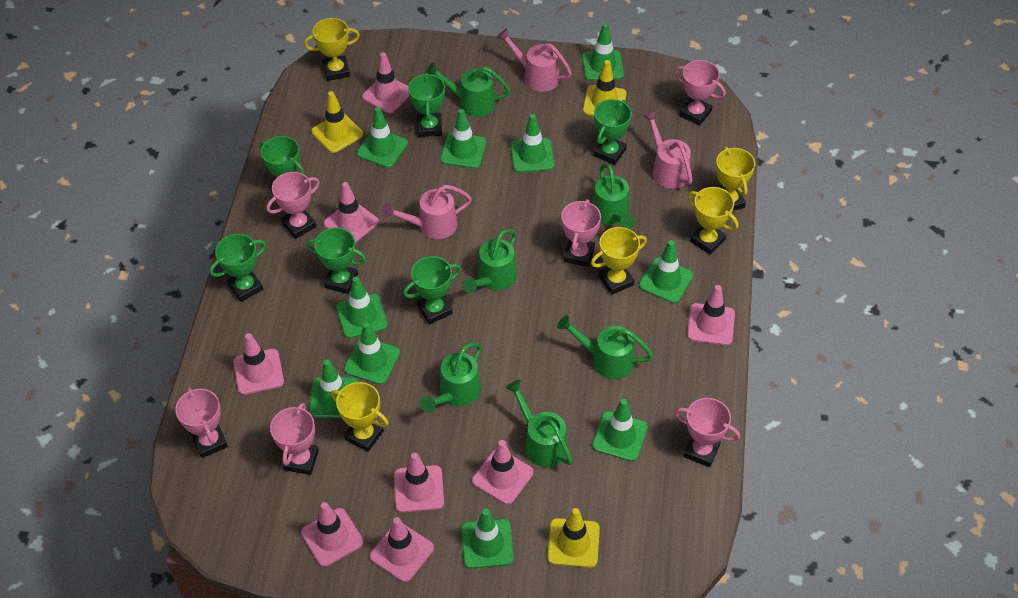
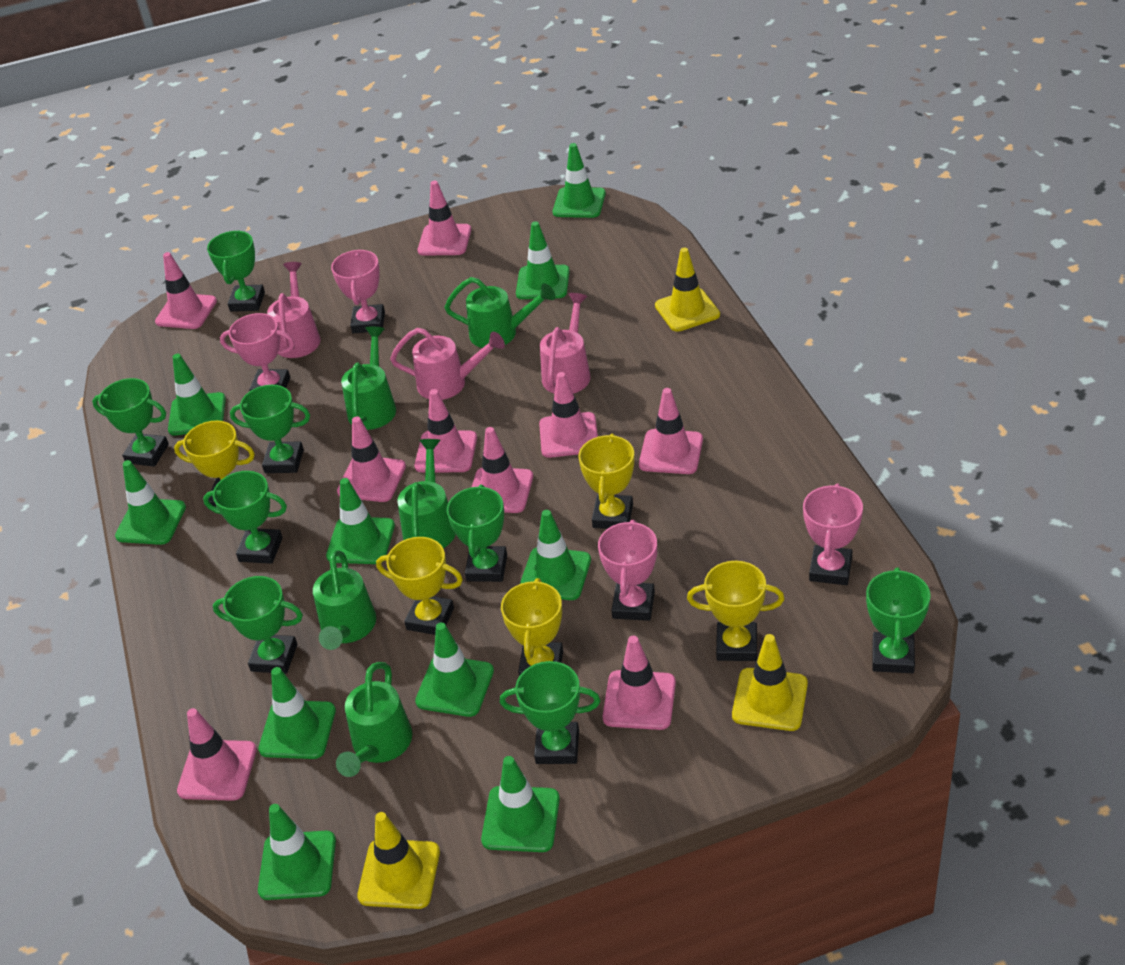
green trophy: 6 -> 8
green watering can: 6 -> 5
pink traffic cone: 8 -> 9
pink trophy: 6 -> 4

